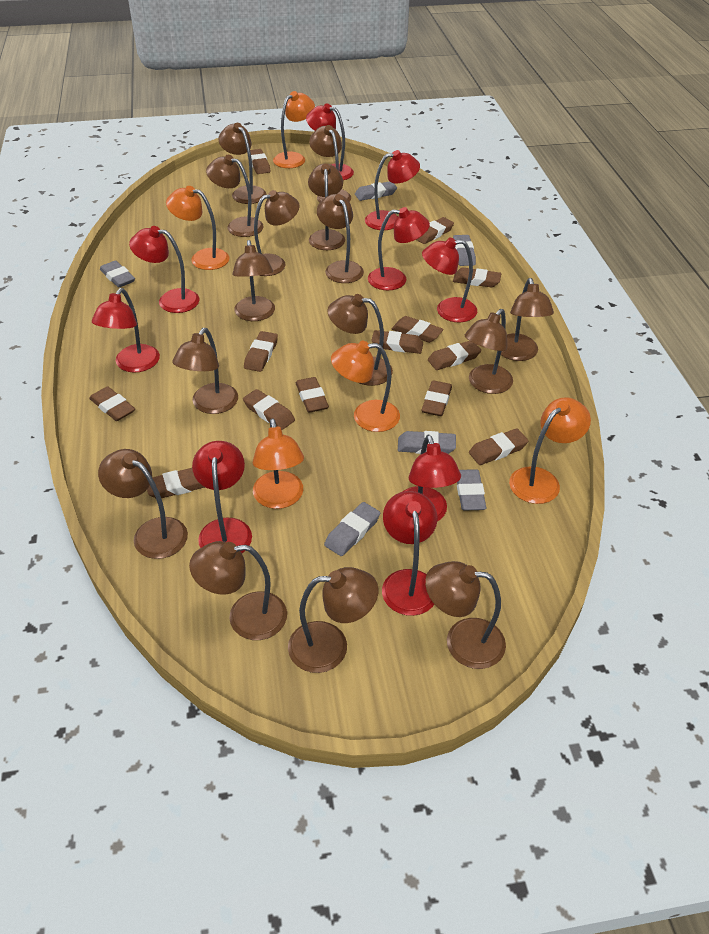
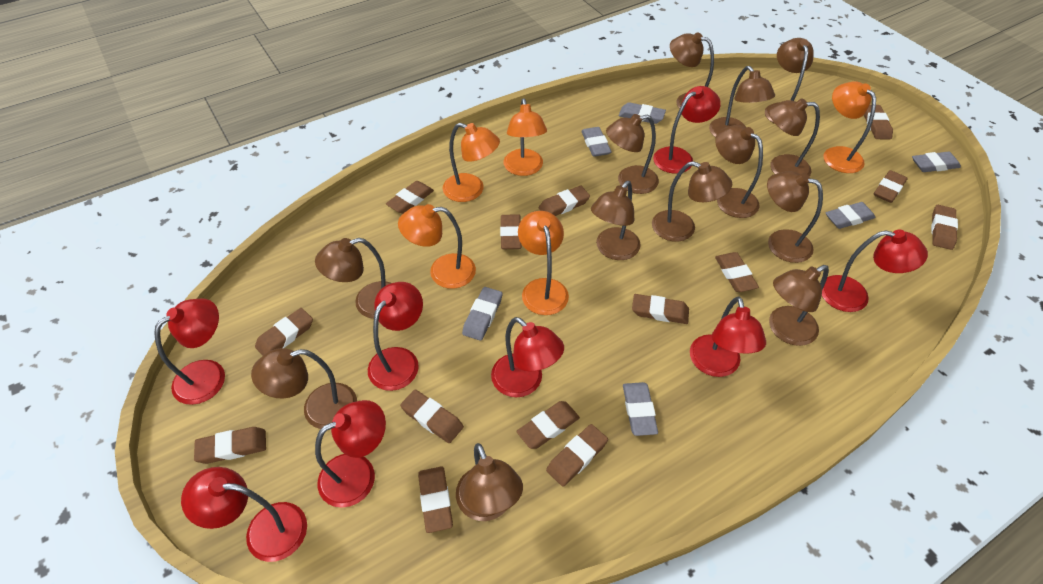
brown eraser: 13 -> 14
brown lamp: 15 -> 13
red lamp: 9 -> 8

